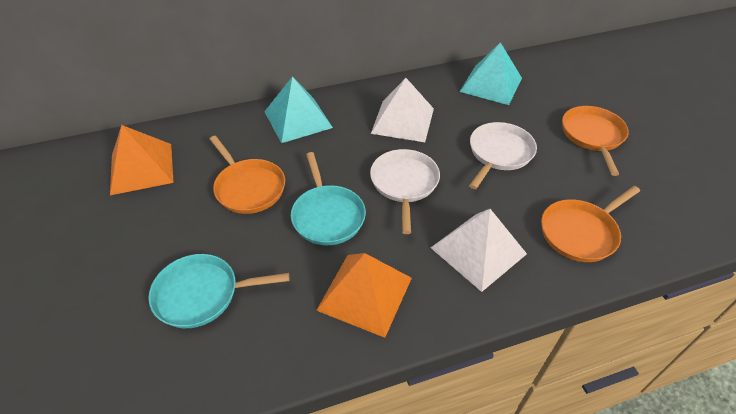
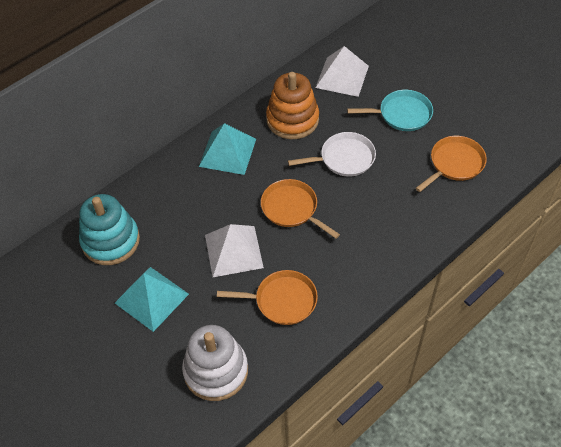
orange pyramid: 2 -> 0
orange stacking toy: 0 -> 1
turquoise pan: 2 -> 1
turquoise stacking toy: 0 -> 1
white pan: 2 -> 1
white stacking toy: 0 -> 1

